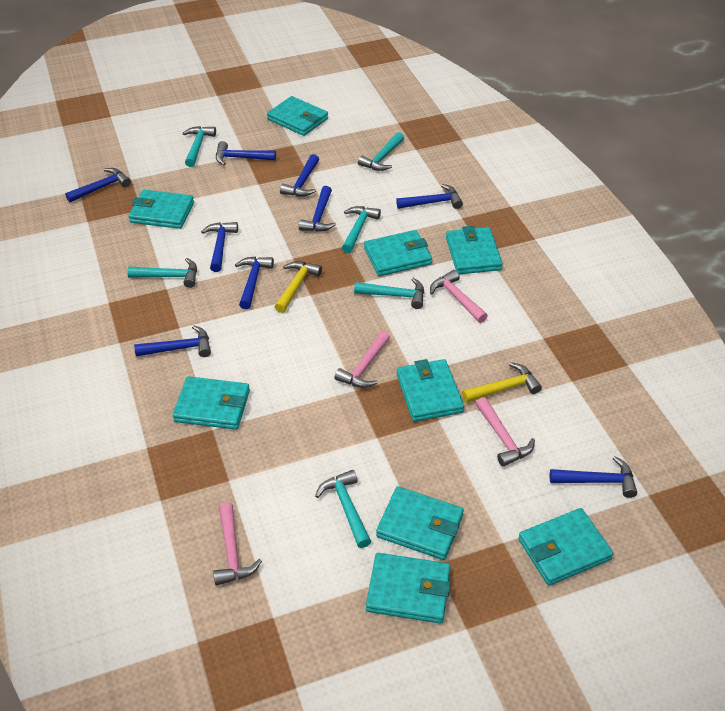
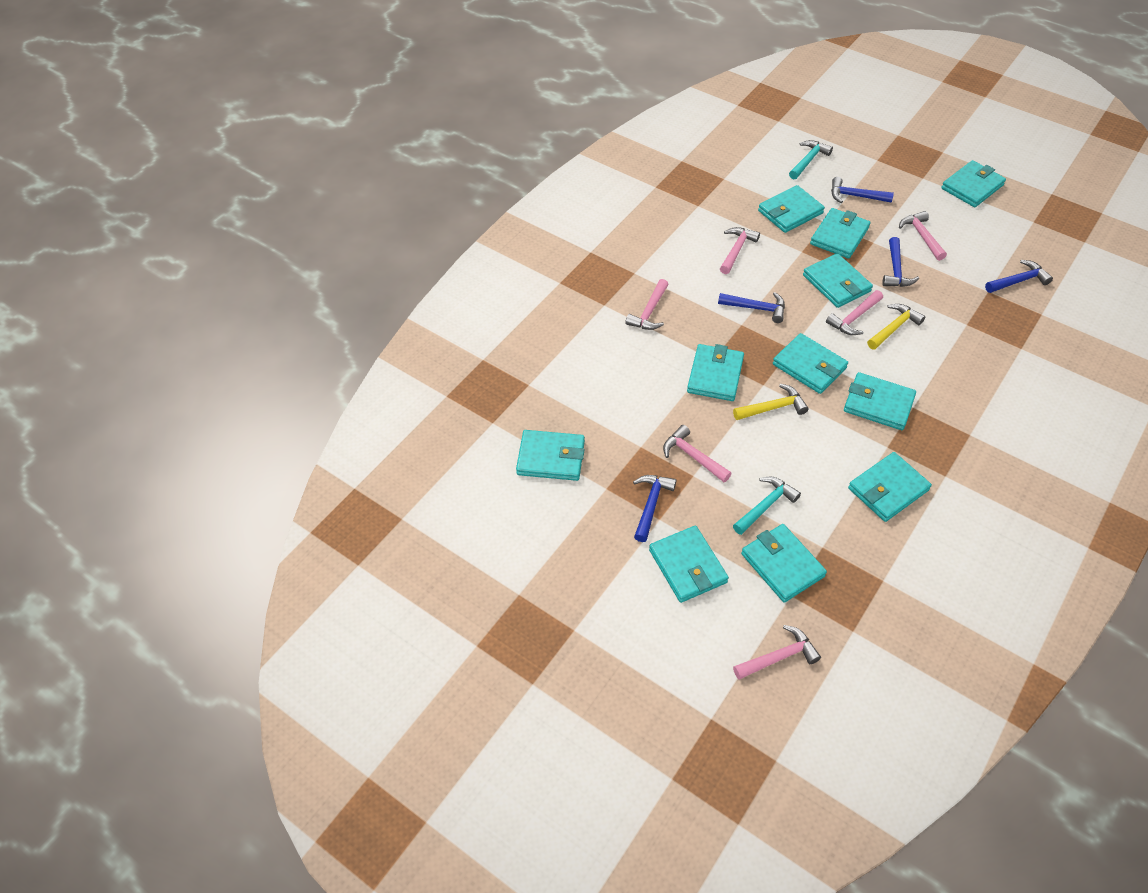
blue hammer: 9 -> 5
pink hammer: 4 -> 6
turquoise hammer: 6 -> 2
turquoise wallet: 9 -> 11

